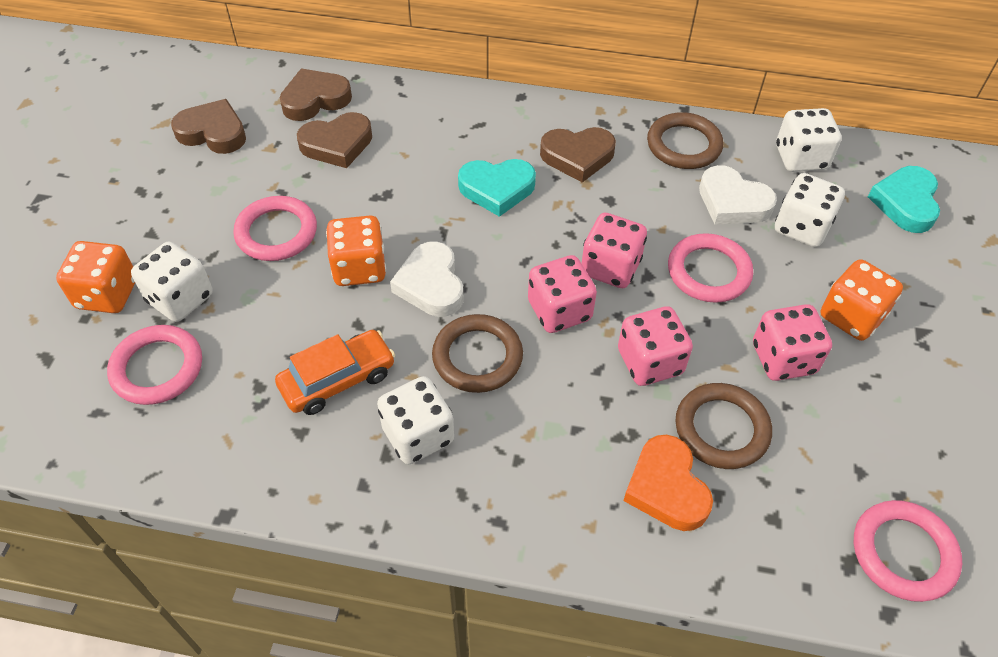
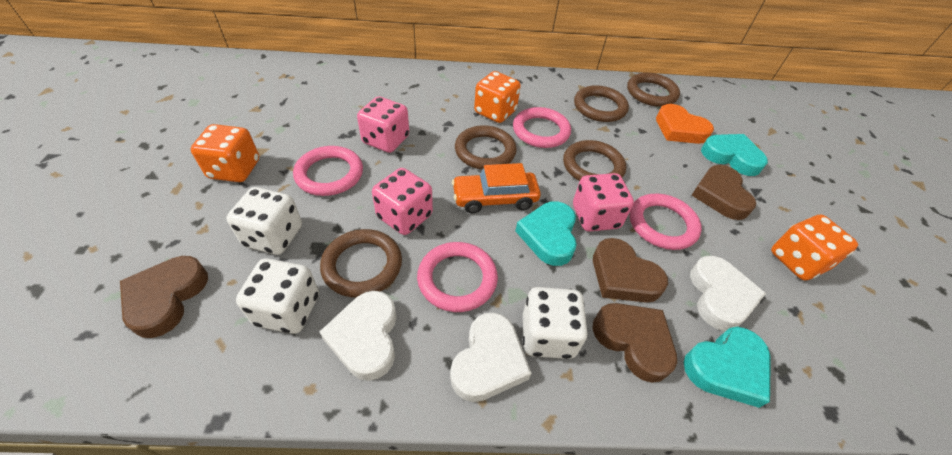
brown ring: 3 -> 5
pink dice: 4 -> 3
turquoise heart: 2 -> 3
white dice: 4 -> 3
white heart: 2 -> 3

